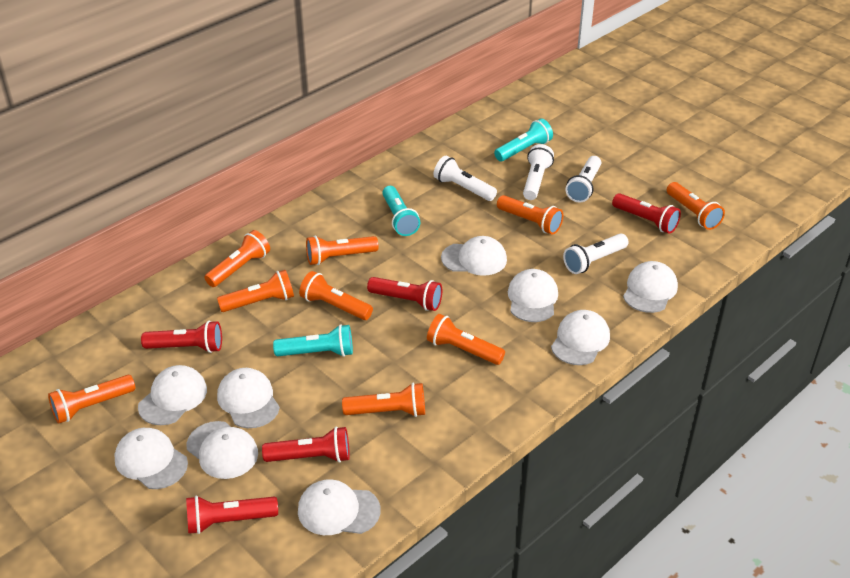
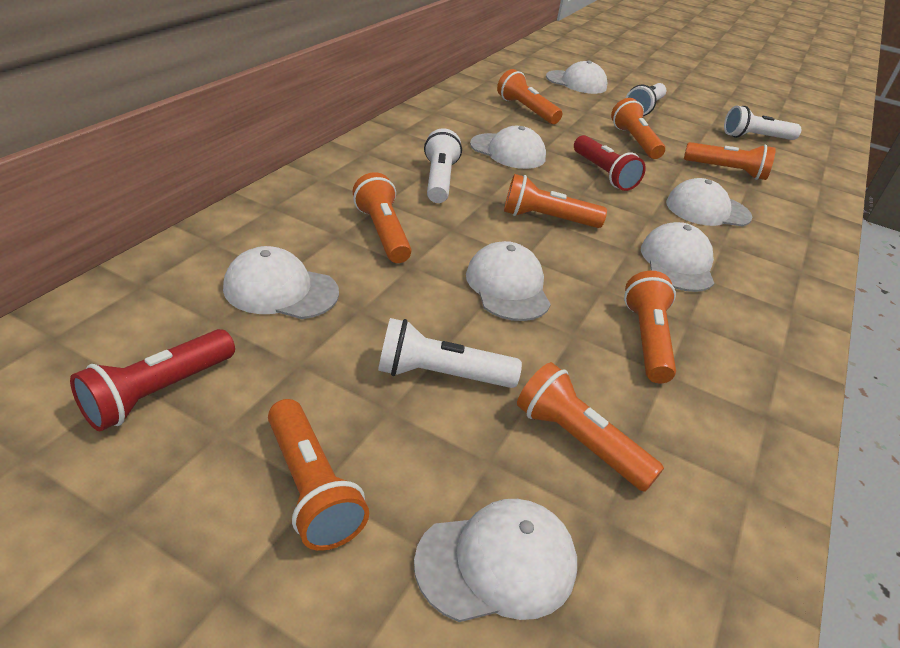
orange flashlight: 9 -> 8
red flashlight: 5 -> 2
turquoise flashlight: 3 -> 0
white cap: 9 -> 7

